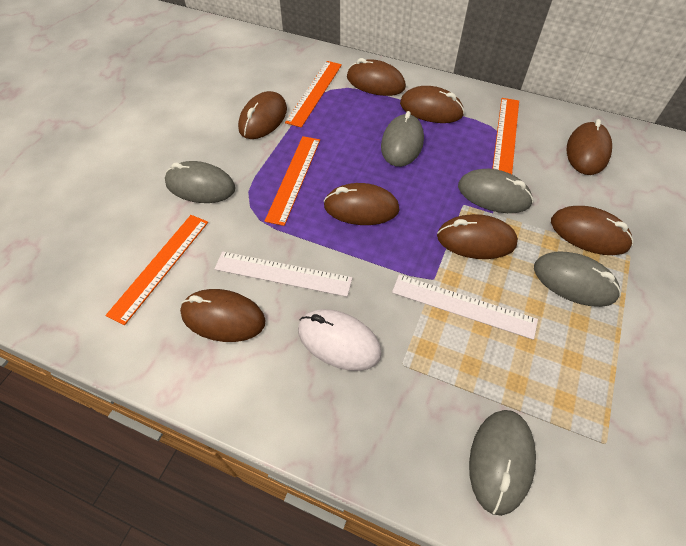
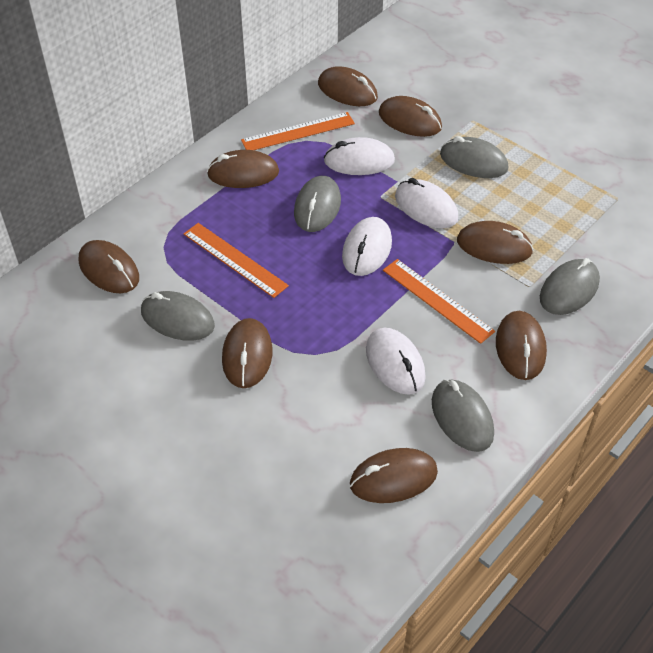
orange ruler: 4 -> 3
white mouse: 1 -> 4
white ruler: 2 -> 0

